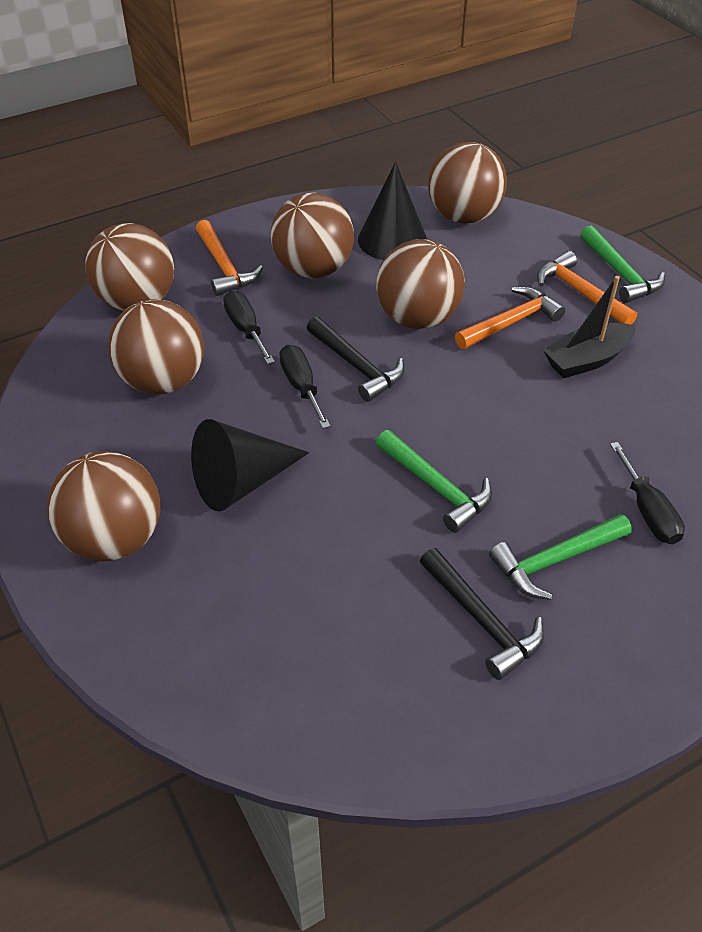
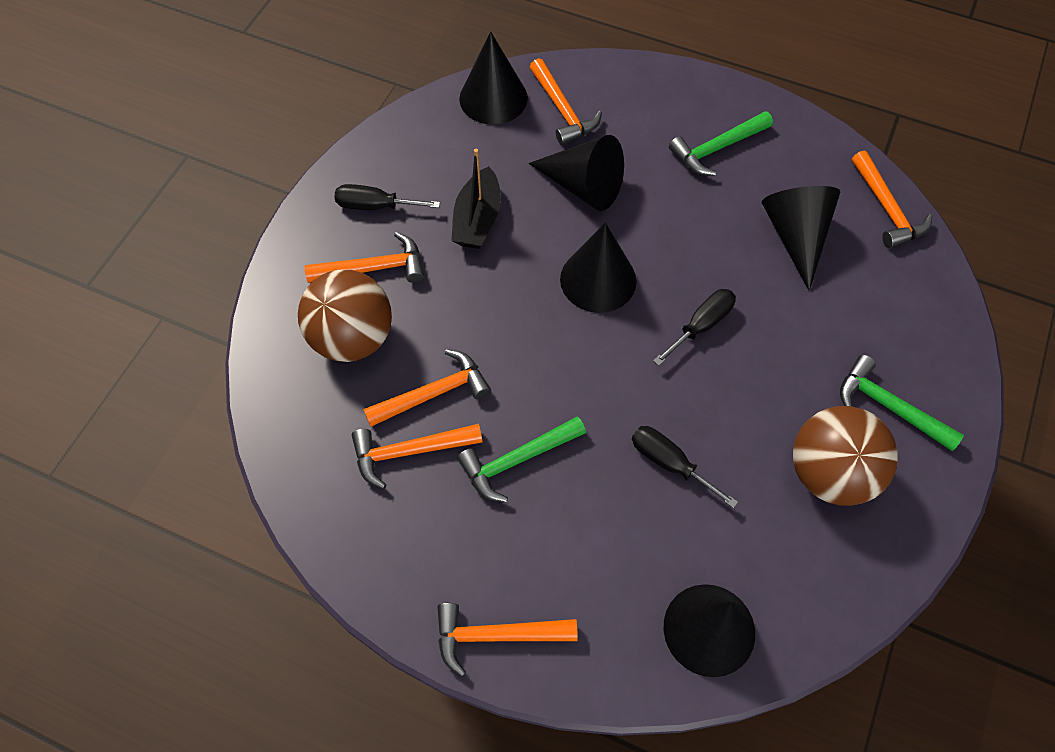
black cone: 2 -> 5
black hammer: 2 -> 0
brown ball: 6 -> 2
orange hammer: 3 -> 6

